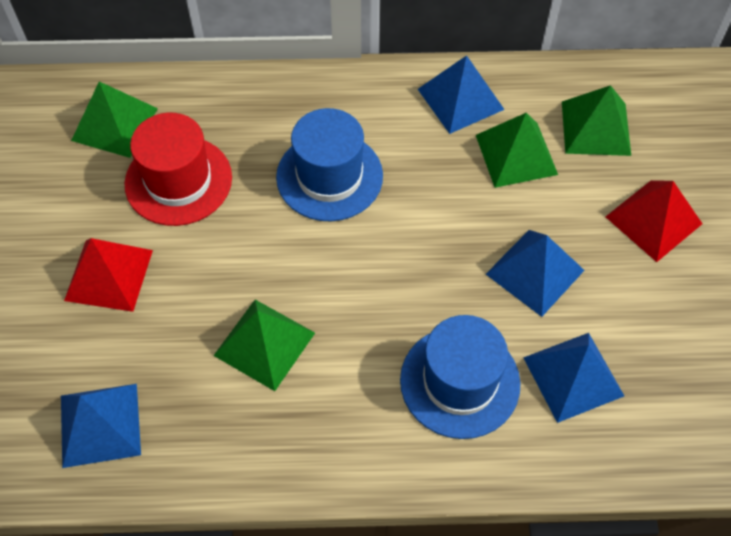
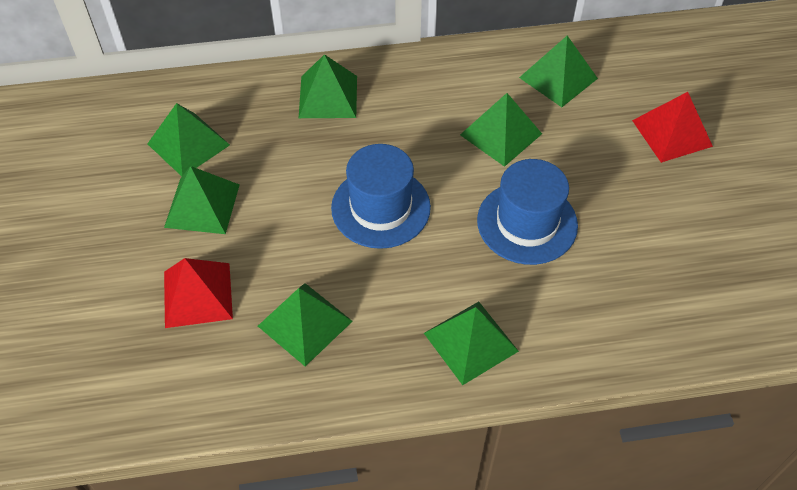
blue pyramid: 4 -> 0
green pyramid: 4 -> 7
red hat: 1 -> 0

